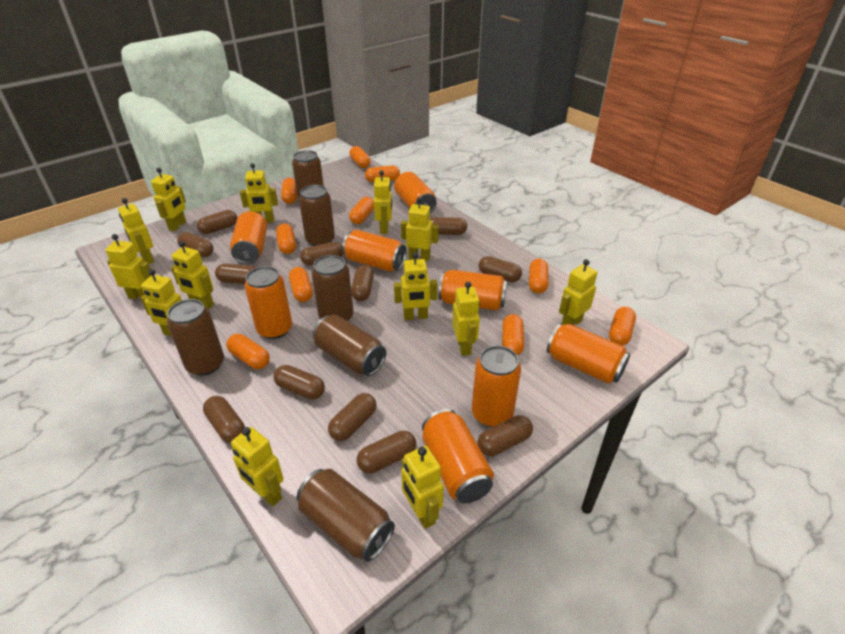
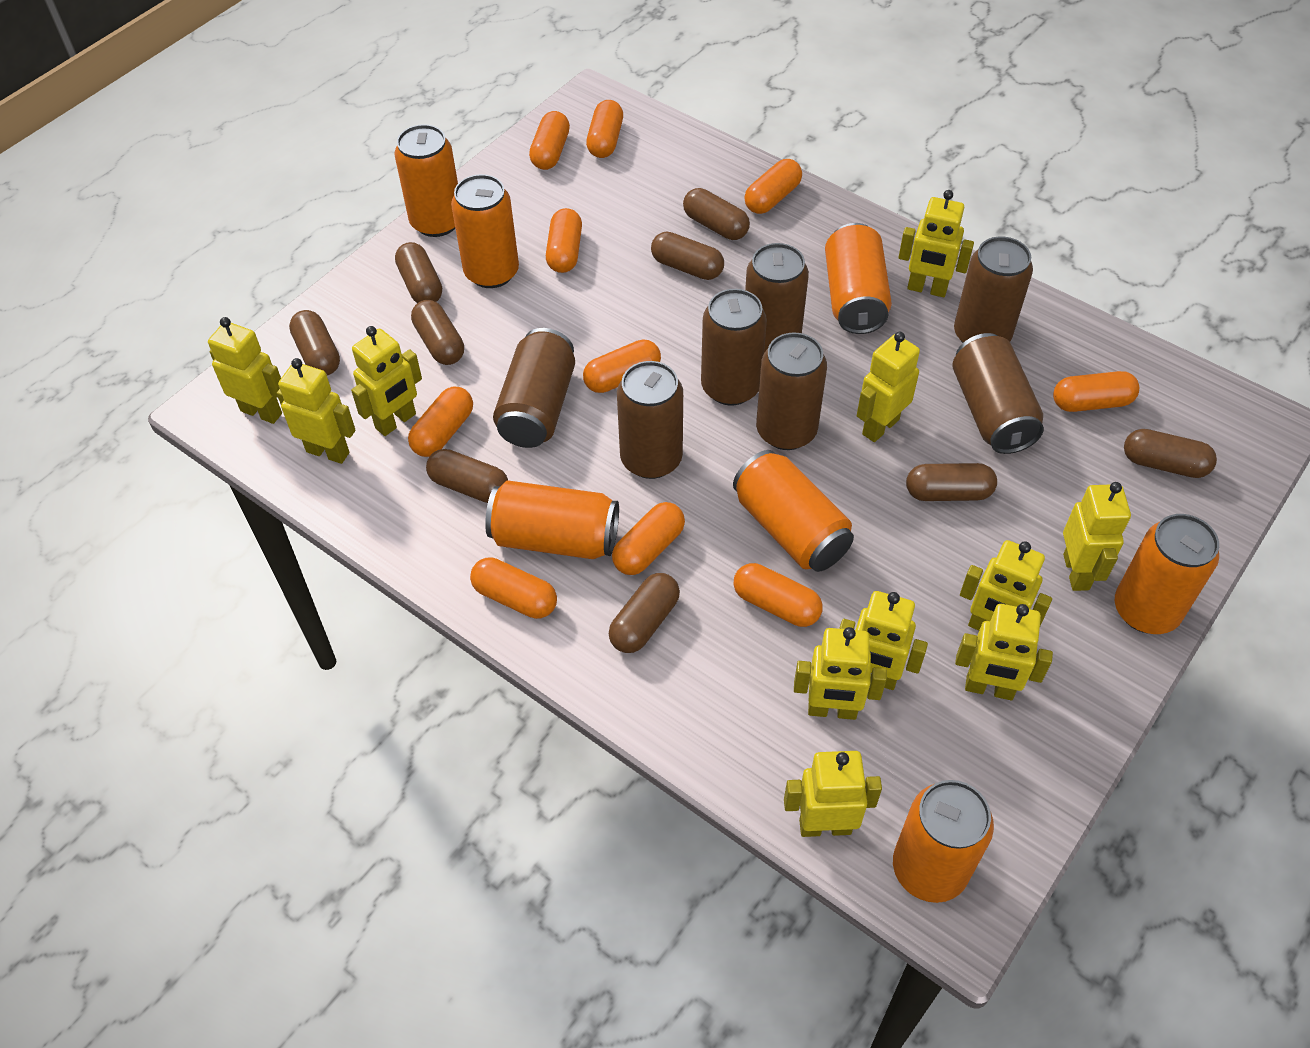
brown can: 6 -> 7
brown capsule: 12 -> 9
orange can: 8 -> 7
yellow robot: 13 -> 11

